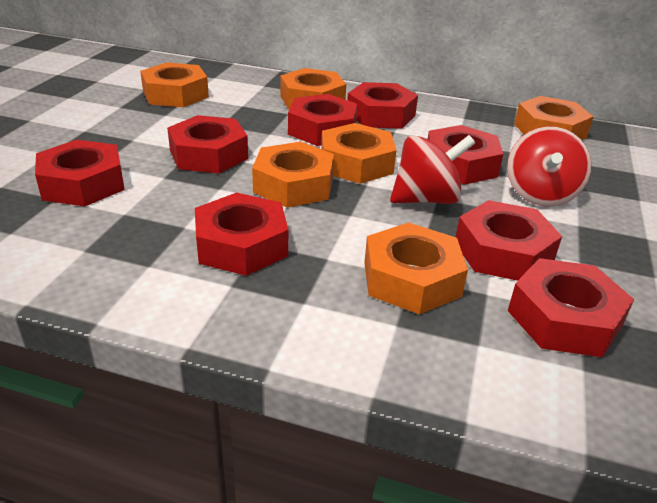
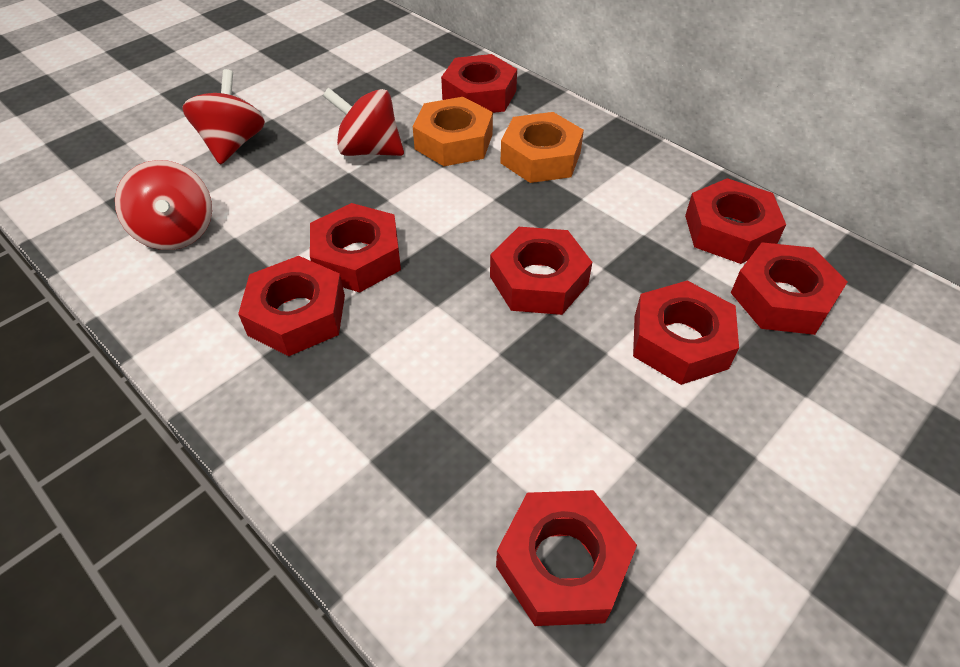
orange nut: 6 -> 2
red spinning top: 2 -> 3

